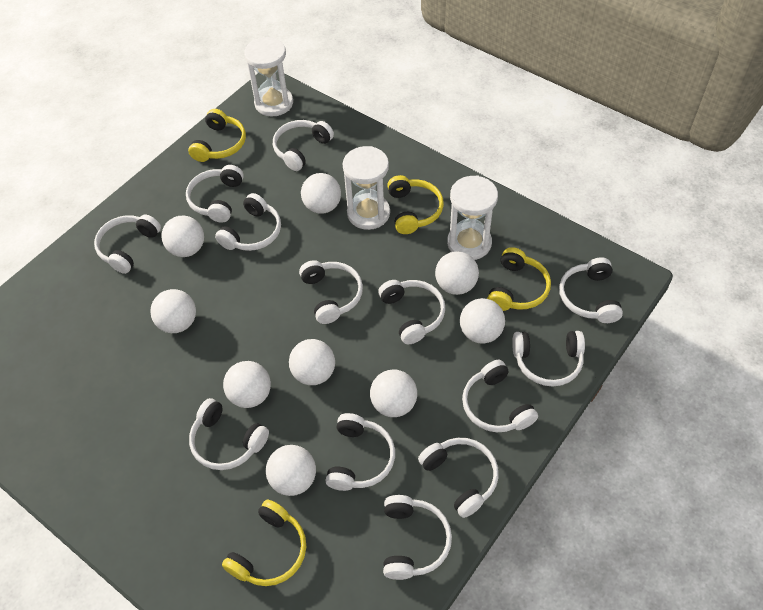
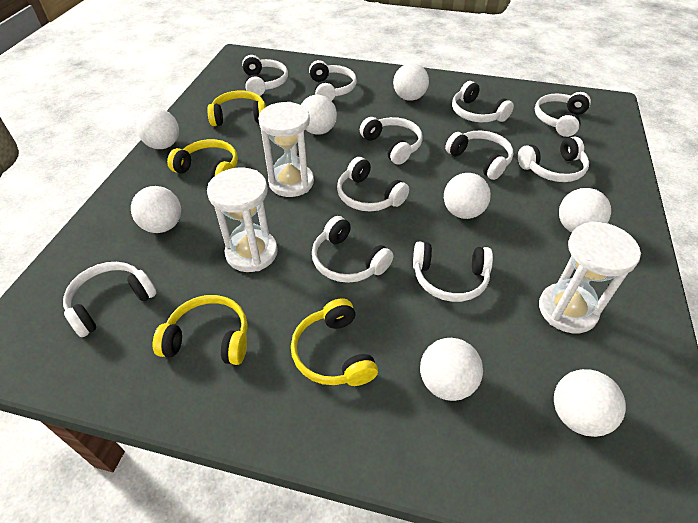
white ball: 9 -> 8
white headphones: 13 -> 11

